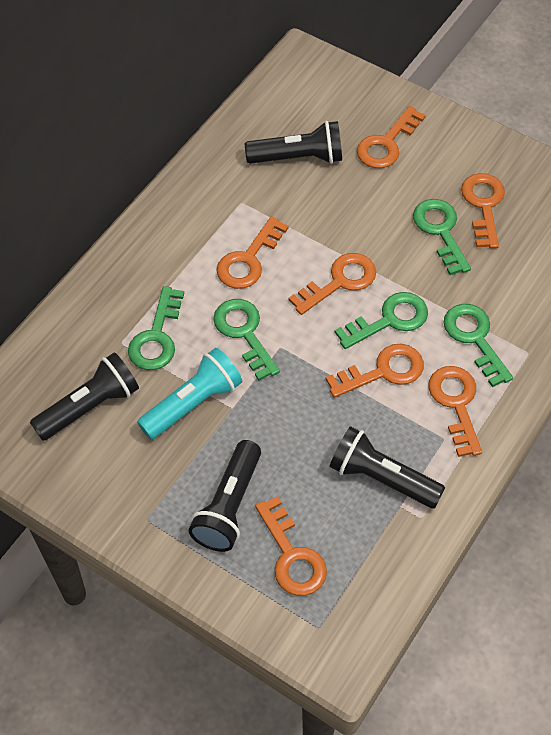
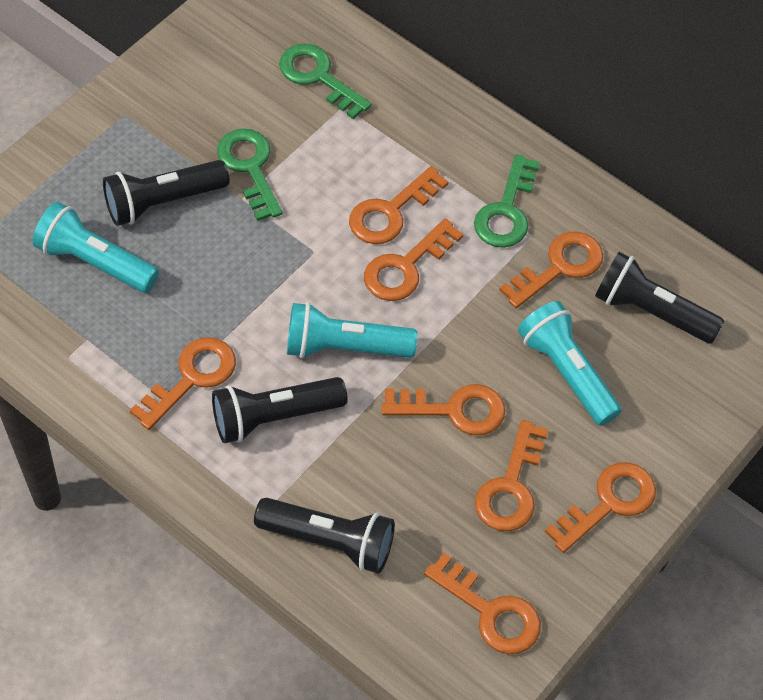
green key: 5 -> 3
orange key: 7 -> 8
turquoise flashlight: 1 -> 3

